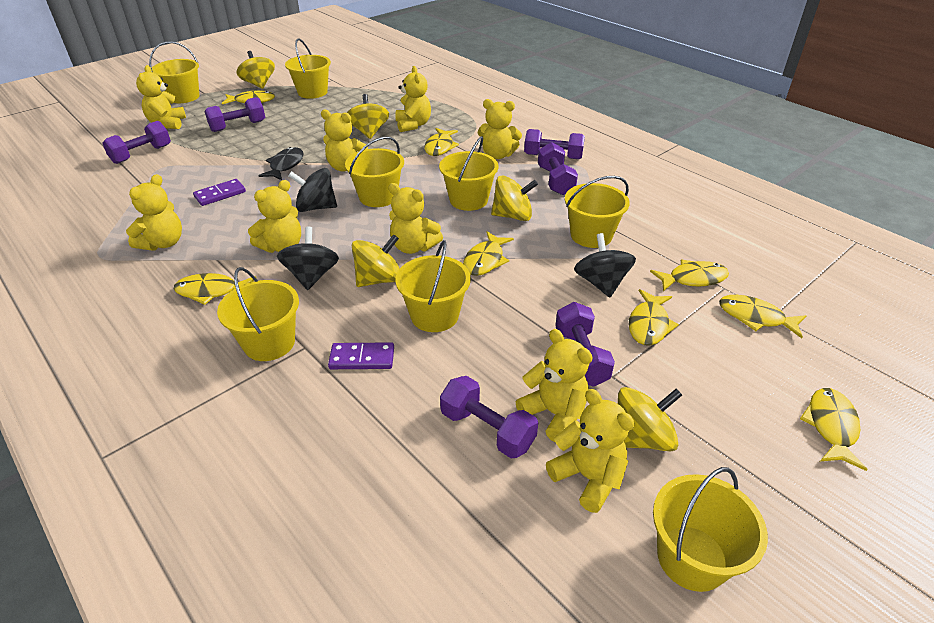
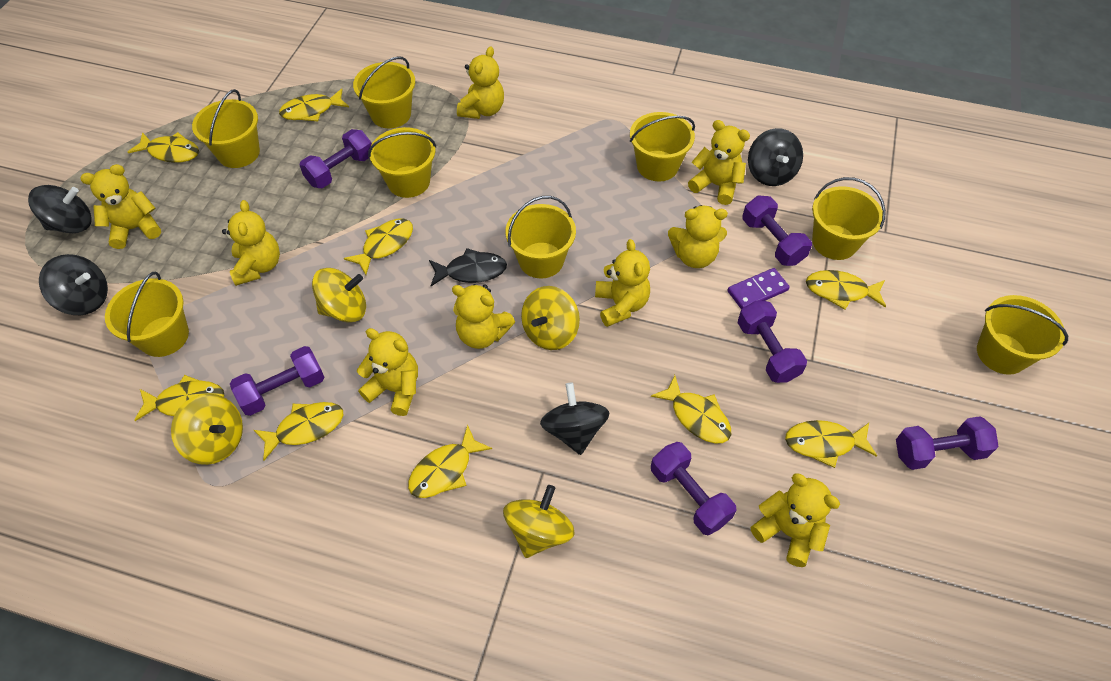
black spinning top: 3 -> 4
purple domino: 2 -> 1
yellow fish: 8 -> 9
yellow spinning top: 5 -> 4

